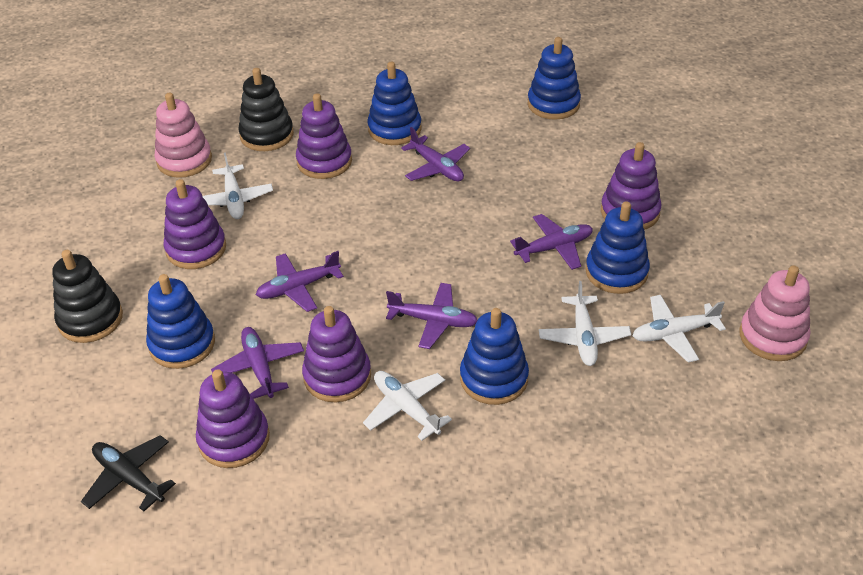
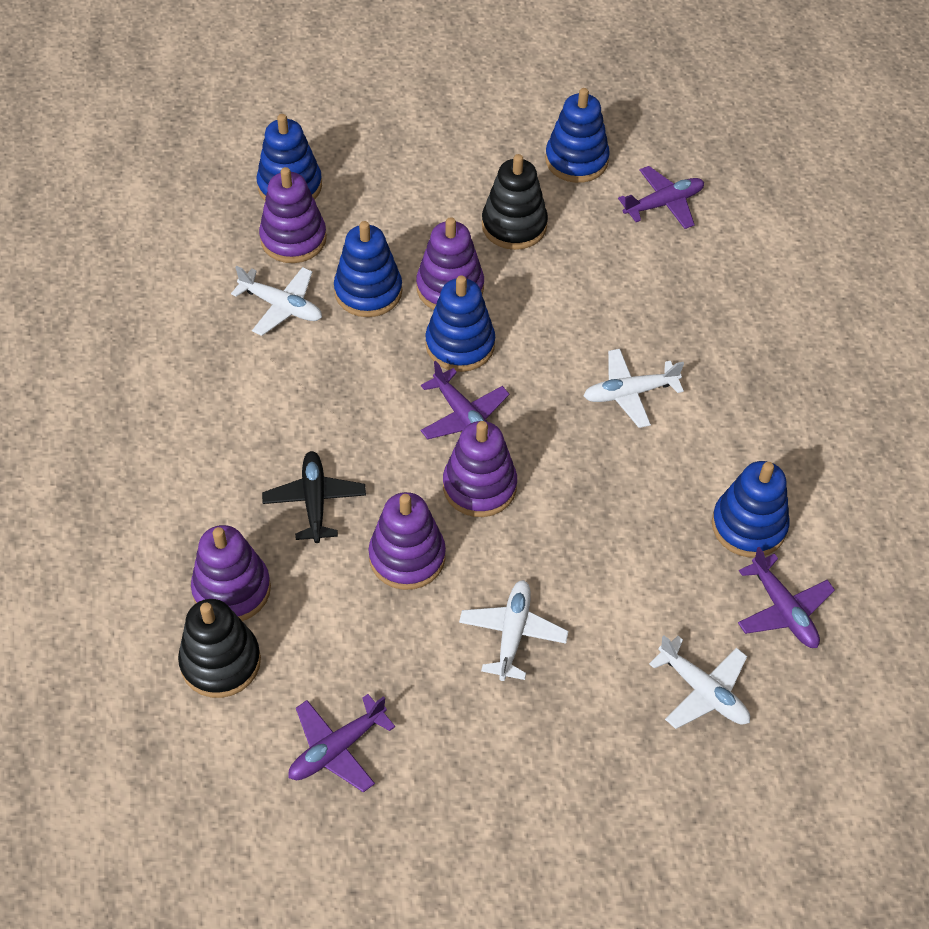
pink stacking toy: 2 -> 0
purple plane: 5 -> 4

